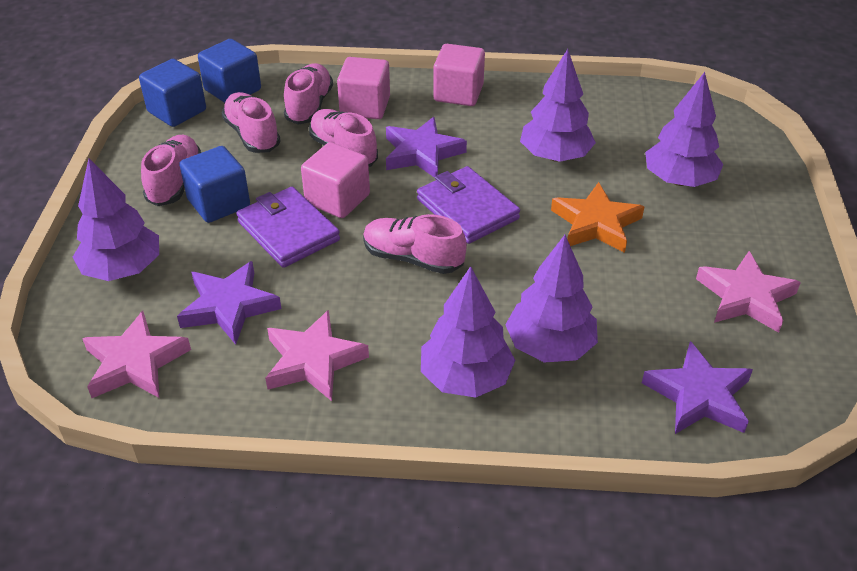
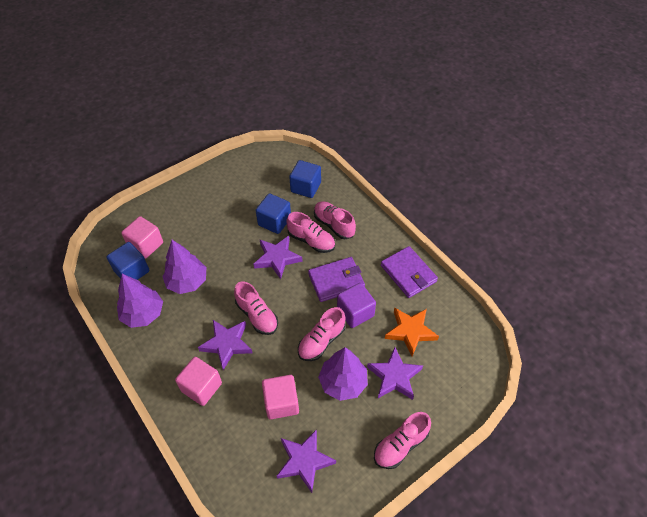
pink star: 3 -> 0
purple cube: 0 -> 1
purple star: 3 -> 4
purple tree: 5 -> 3

